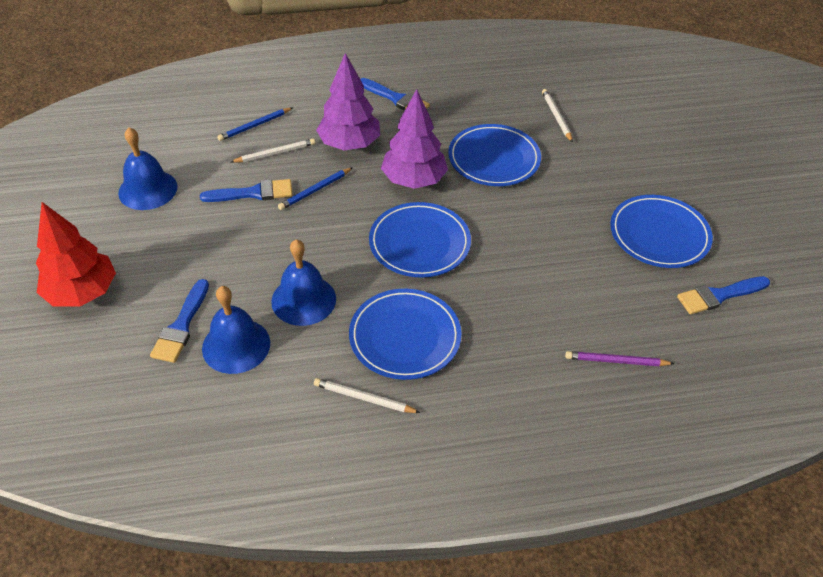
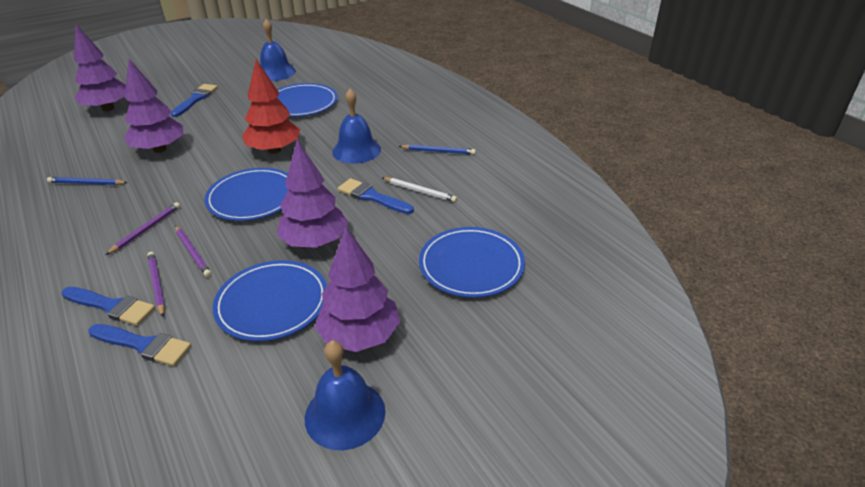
purple pencil: 1 -> 3
purple tree: 2 -> 4
white pencil: 3 -> 1

